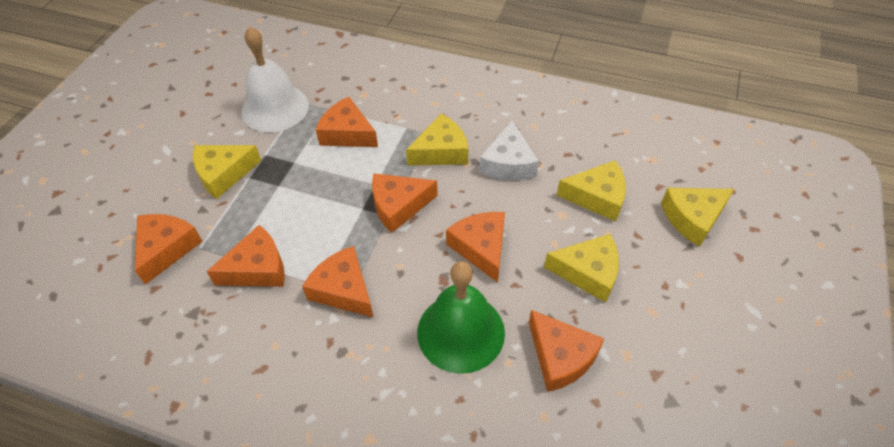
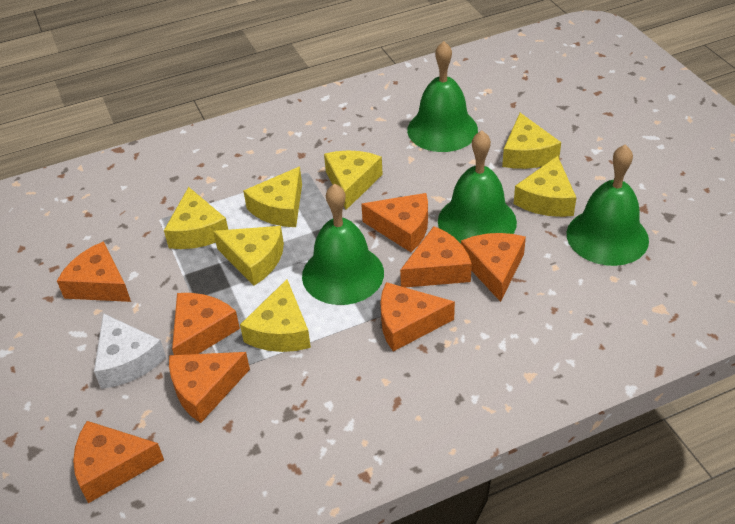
green bell: 1 -> 4
orange cheese: 7 -> 8
white bell: 1 -> 0
yellow cheese: 5 -> 7

